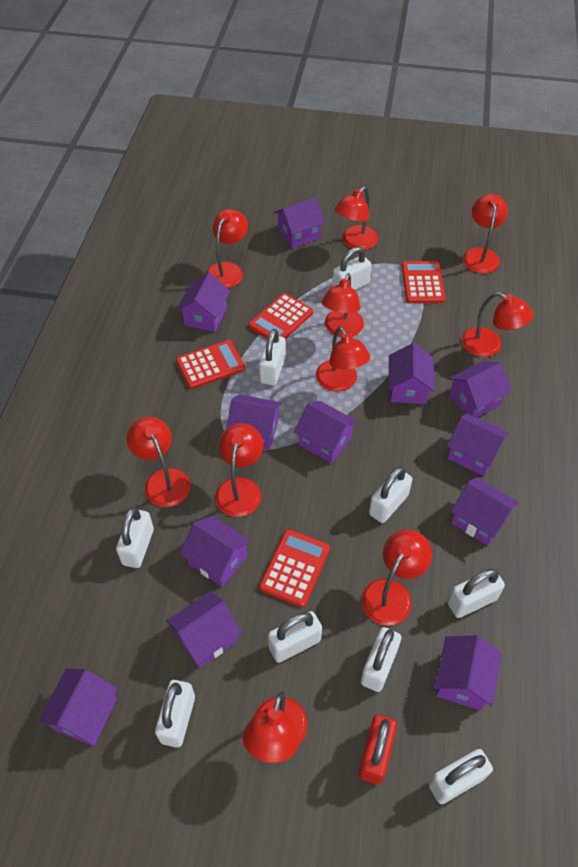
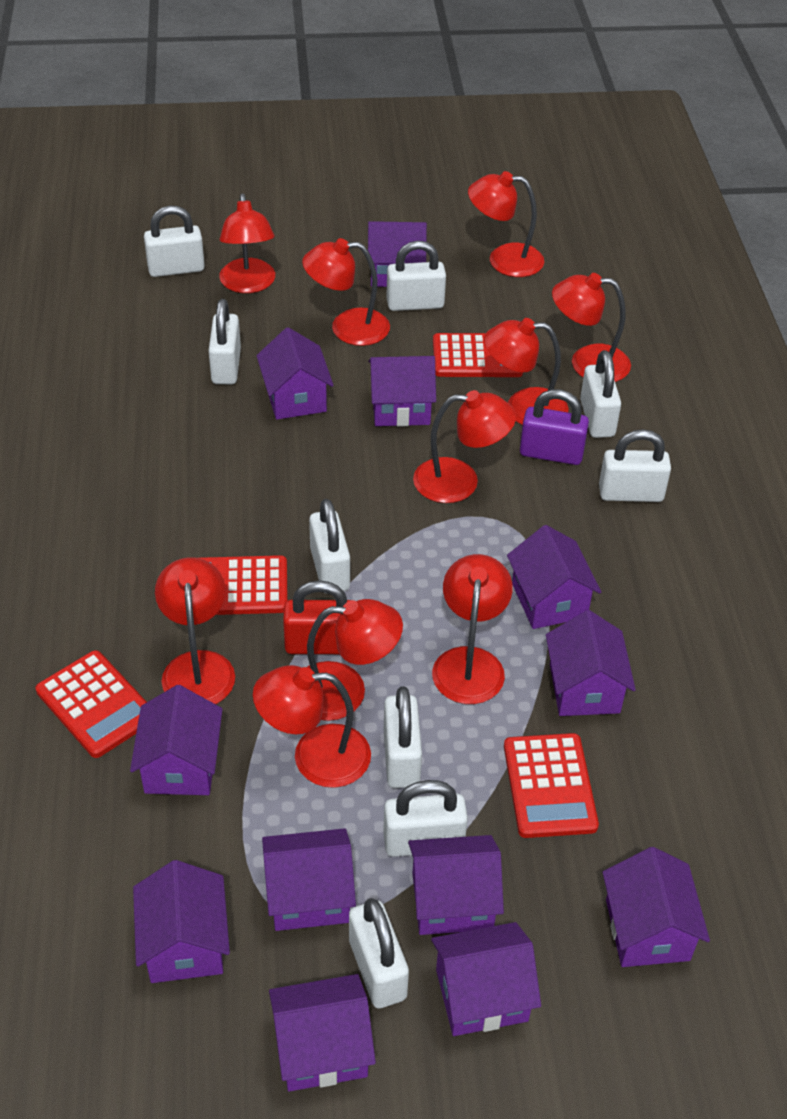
purple padlock: 0 -> 1

